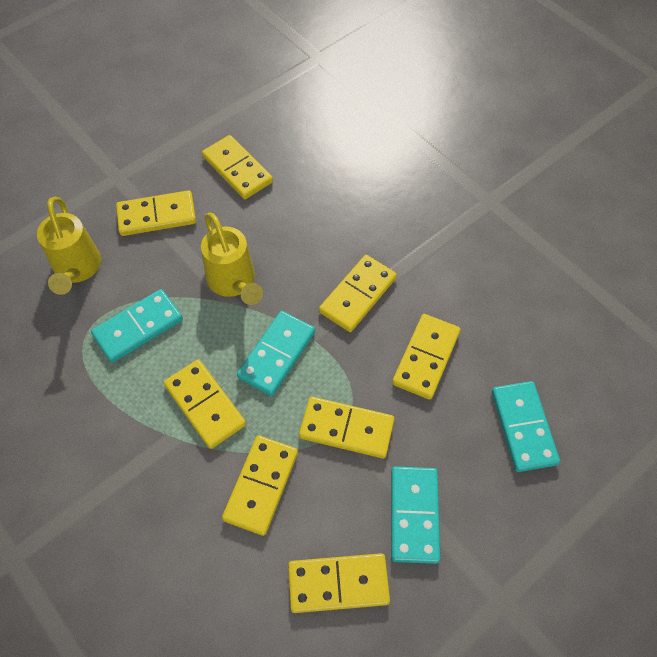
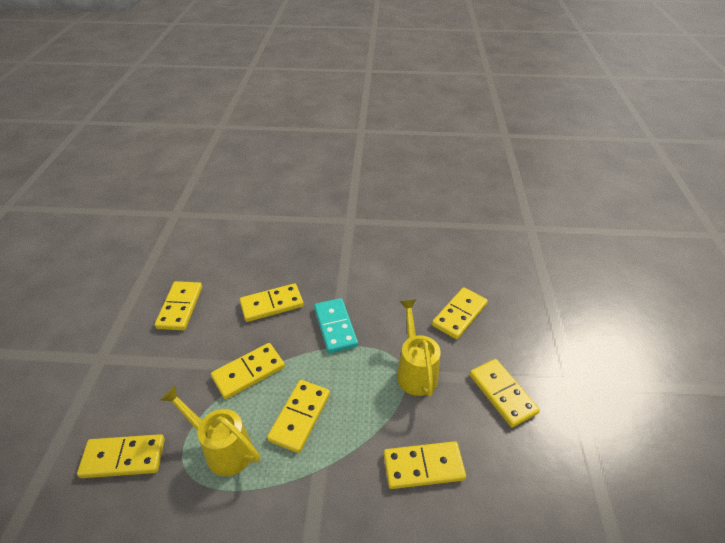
turquoise domino: 4 -> 1

